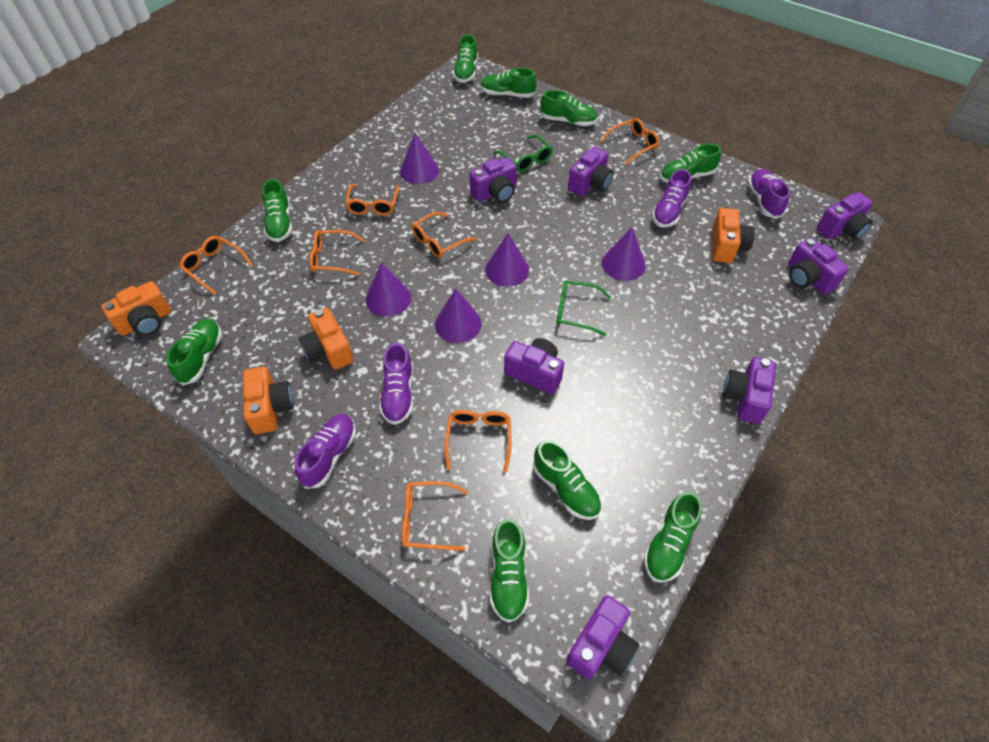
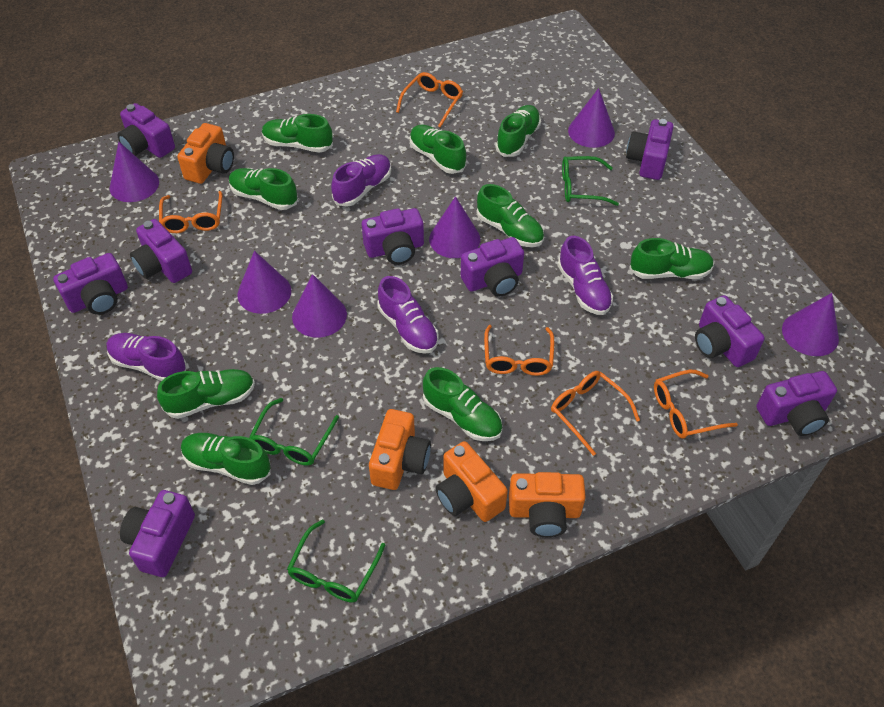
green glasses: 2 -> 3
orange glasses: 7 -> 5
purple camera: 7 -> 9
purple cone: 5 -> 6

